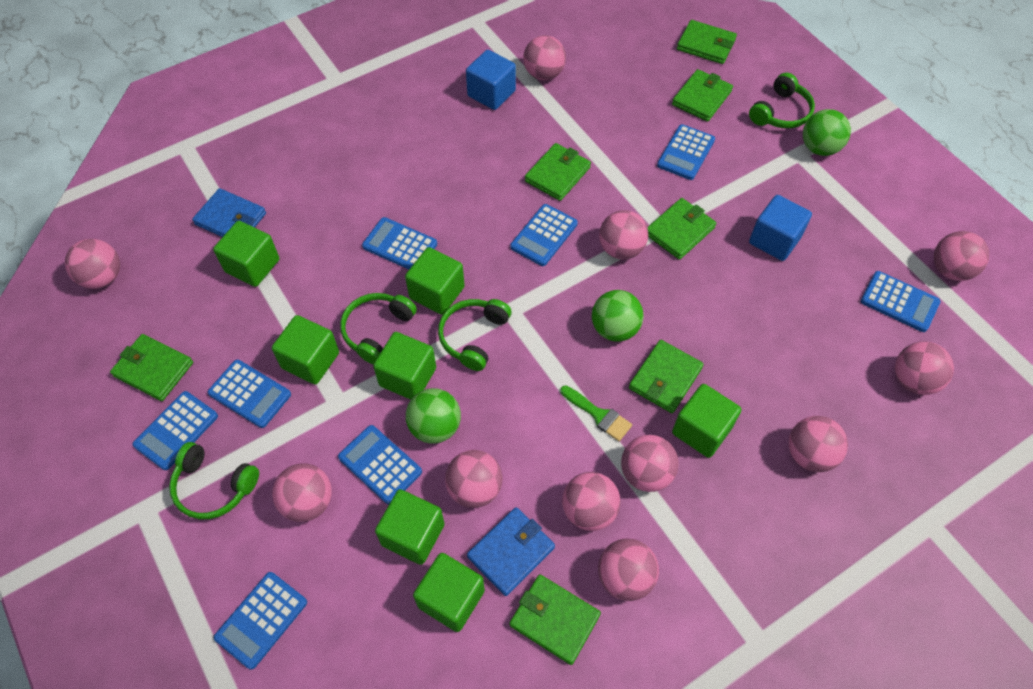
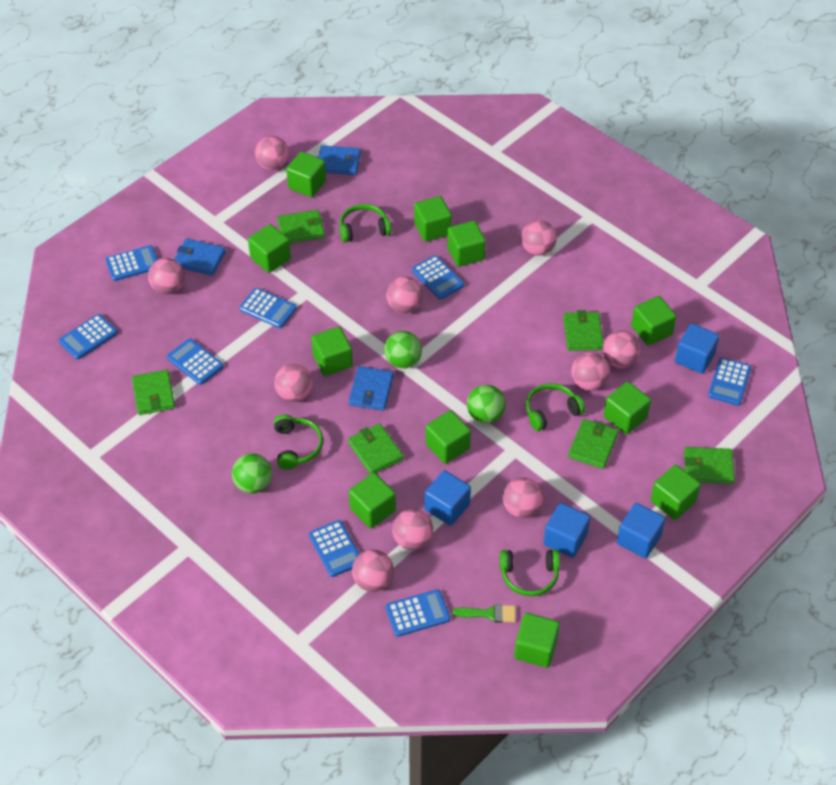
blue cube: 2 -> 4
blue wallet: 2 -> 3
green cube: 7 -> 11
green wallet: 7 -> 6
pink ball: 11 -> 10

